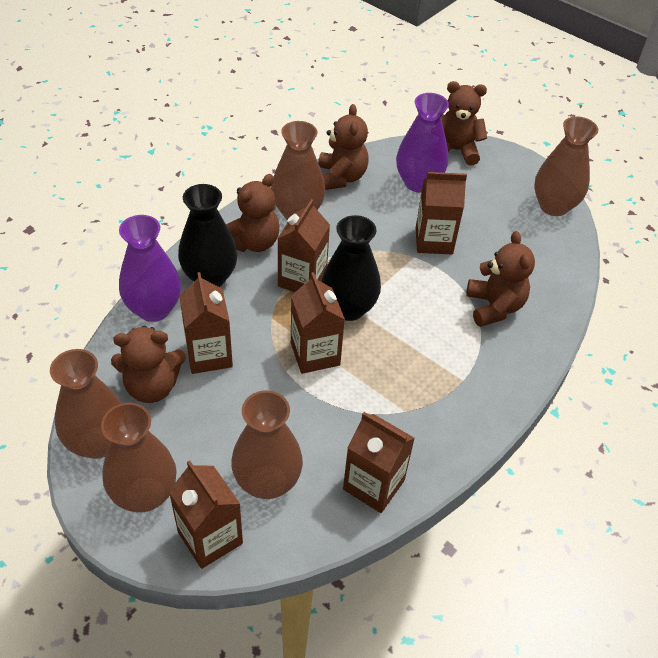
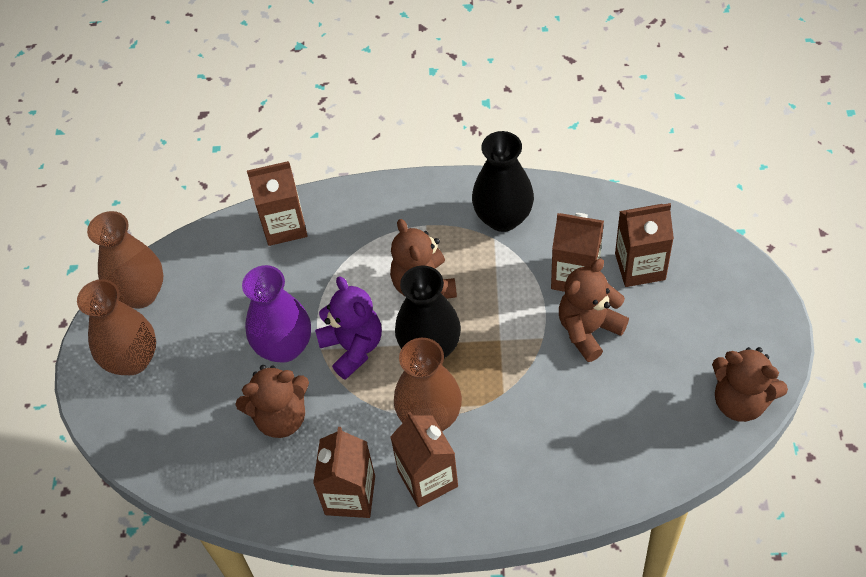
brown carton: 6 -> 5
brown teddy bear: 5 -> 4
brown vase: 5 -> 3
purple teddy bear: 0 -> 1
purple vase: 2 -> 1

